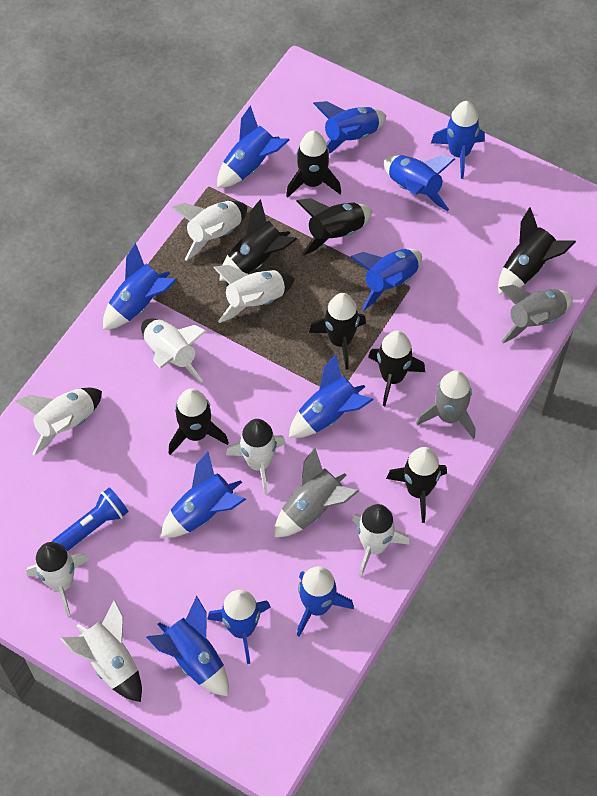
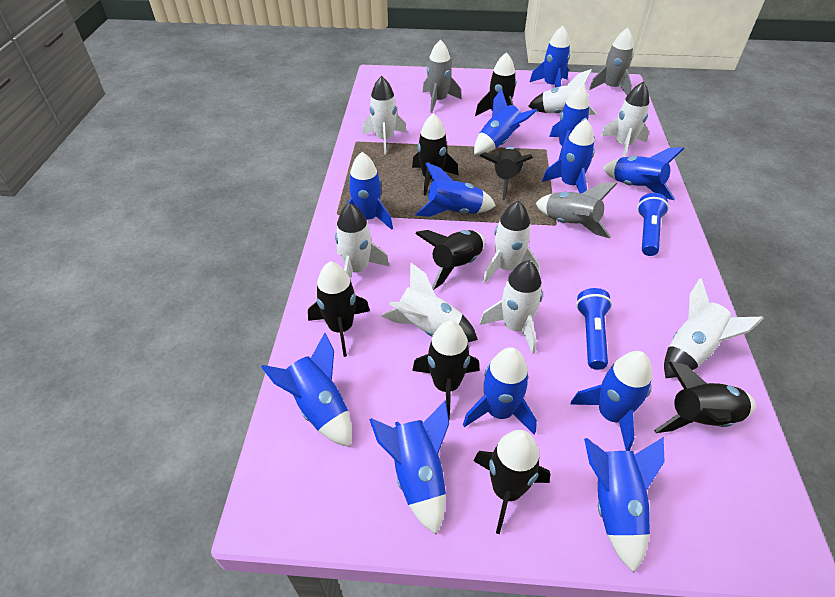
blue flashlight: 1 -> 2
blue rocket: 11 -> 12

